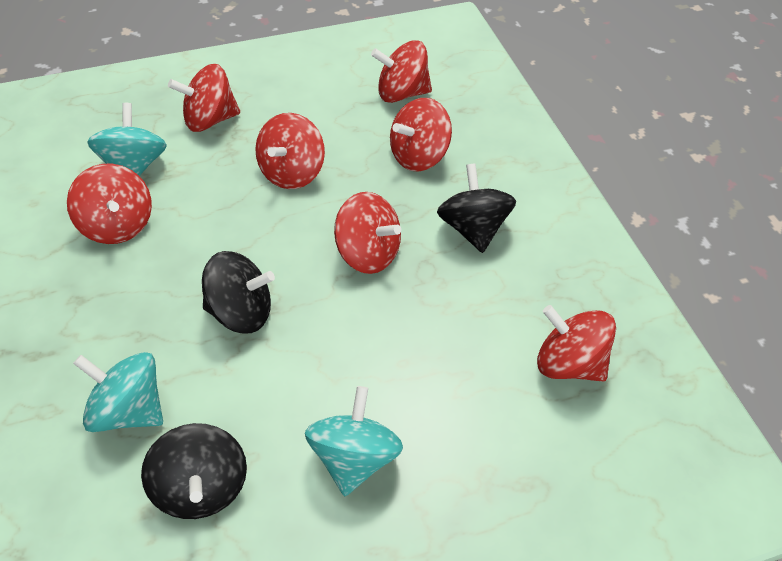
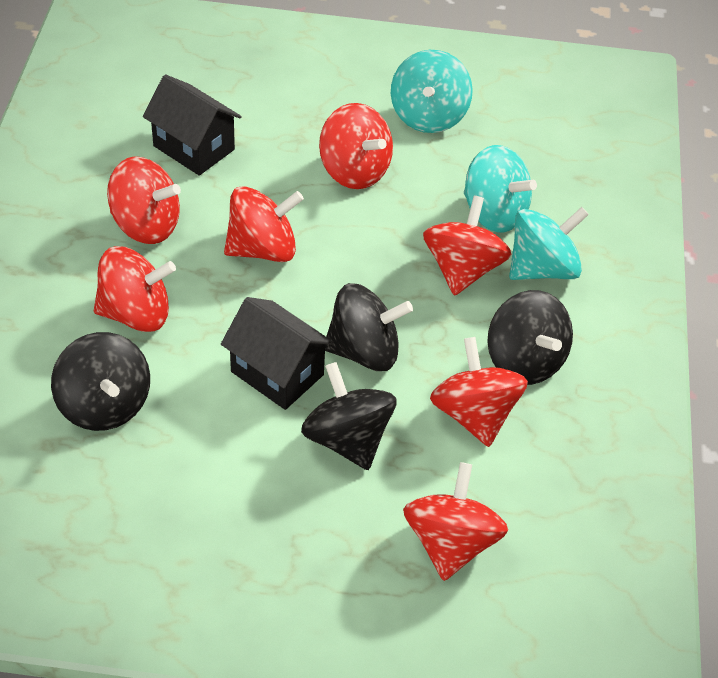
black house: 0 -> 2
black spinning top: 3 -> 4

